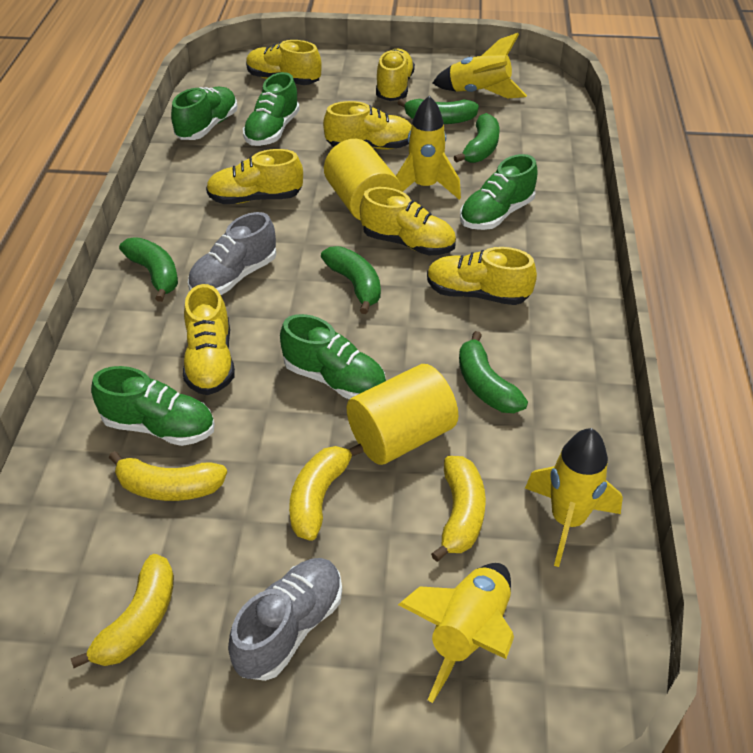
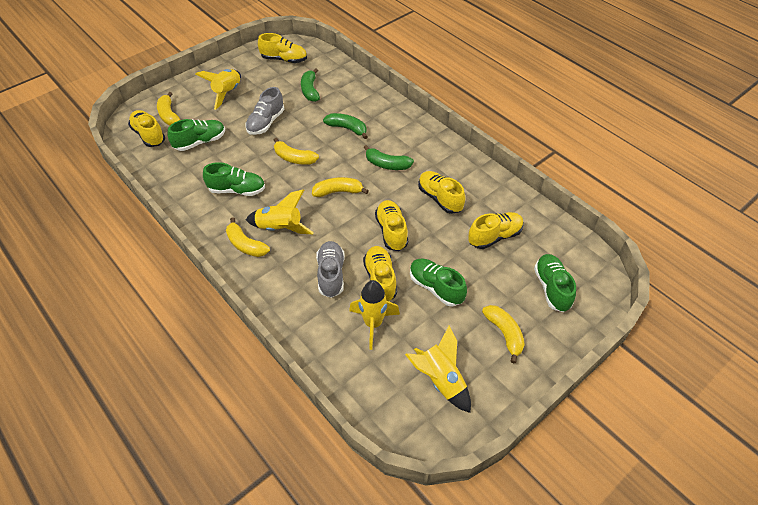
green banana: 5 -> 3
green shoe: 5 -> 4
yellow banana: 4 -> 5
yellow cylinder: 2 -> 0
yellow shoe: 7 -> 6

